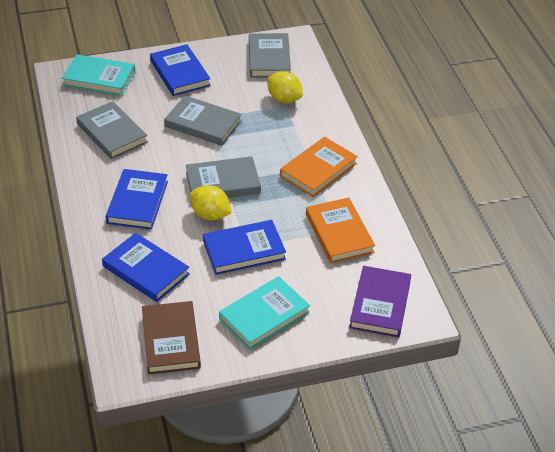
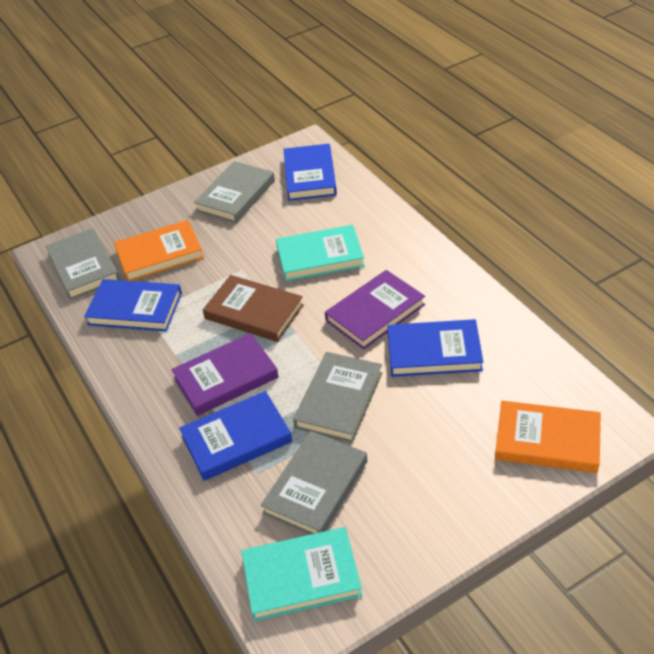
purple book: 1 -> 2
yellow lemon: 2 -> 0

